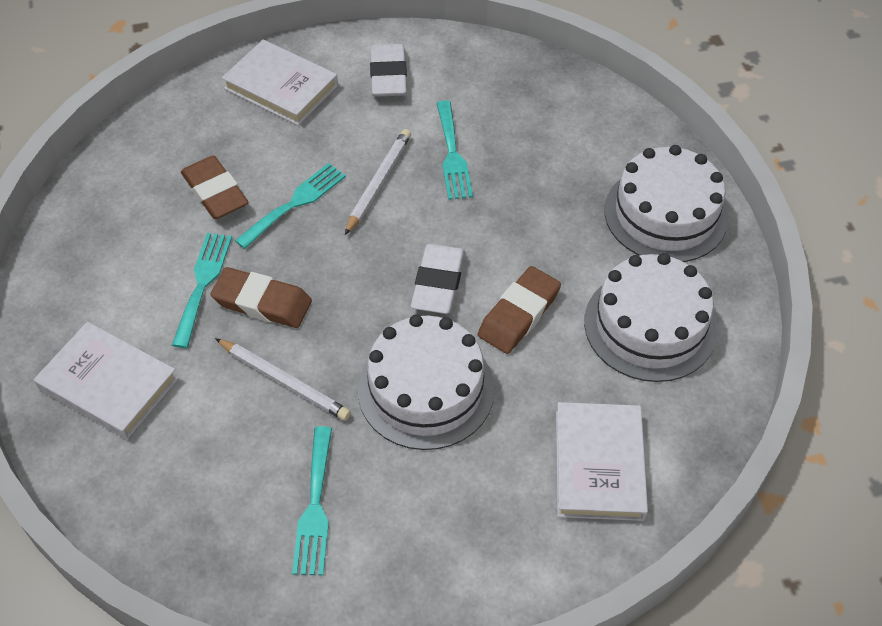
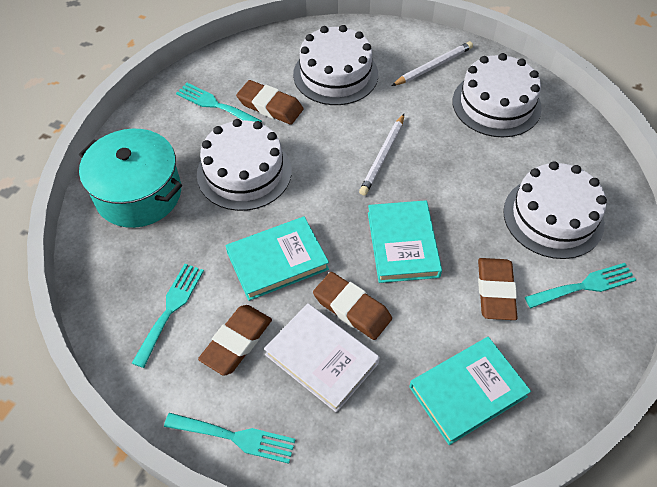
brown eraser: 3 -> 4
turquoise book: 0 -> 3
turquoise pot: 0 -> 1
white book: 3 -> 1
white cake: 3 -> 4
white eraser: 2 -> 0

